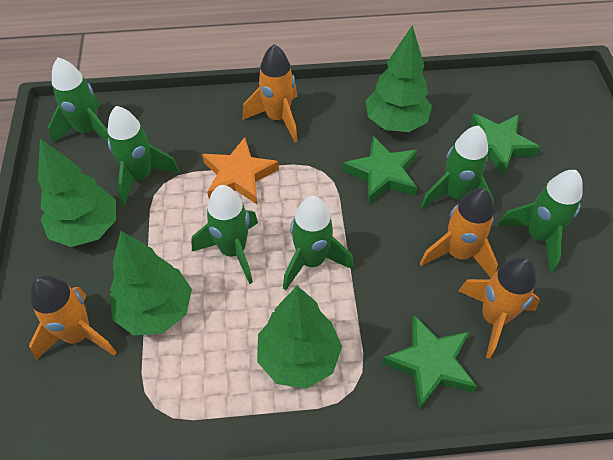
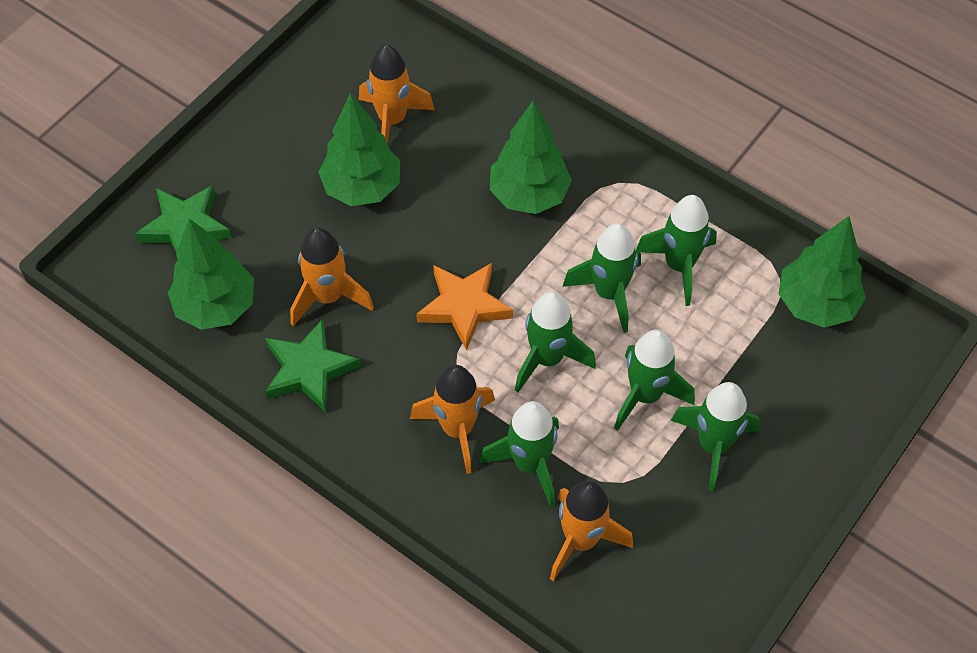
green star: 3 -> 2

